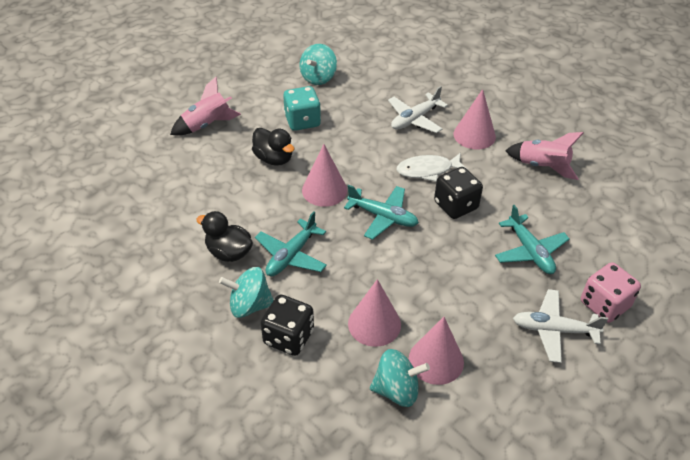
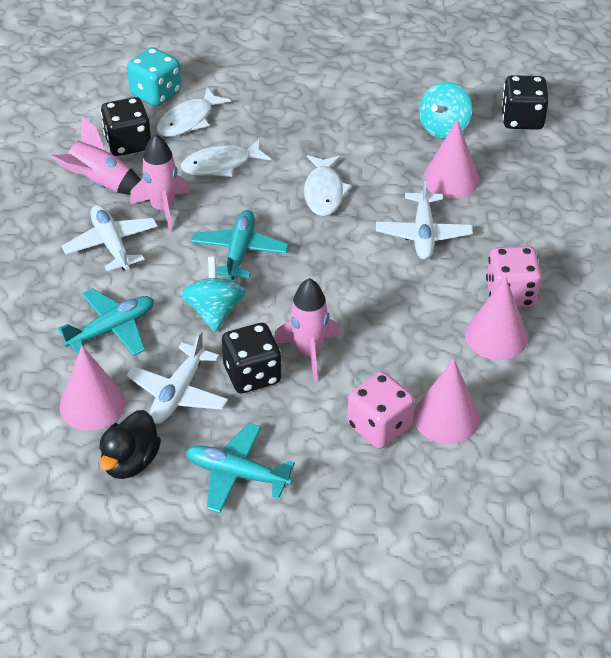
black dice: 2 -> 3
black duck: 2 -> 1
pink dice: 1 -> 2
pink rocket: 2 -> 3
turquoise spinning top: 3 -> 2
white fish: 1 -> 3
white plane: 2 -> 3

